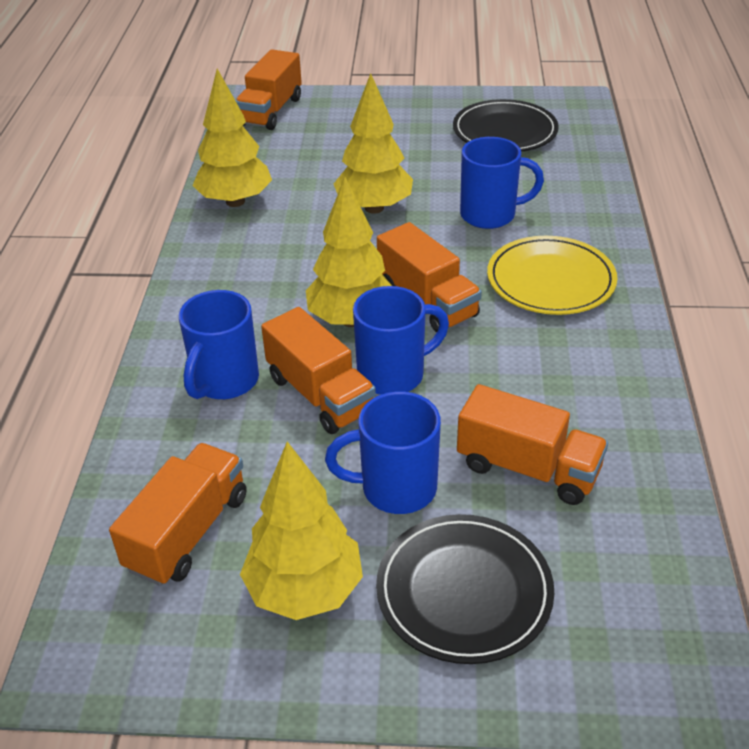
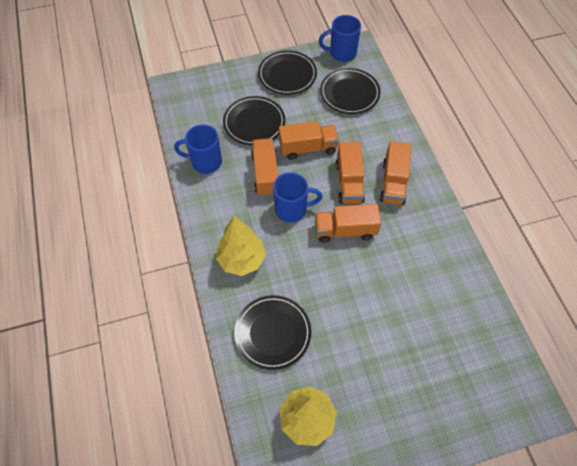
black plate: 2 -> 4
blue mug: 4 -> 3
yellow plate: 1 -> 0
yellow tree: 4 -> 2

